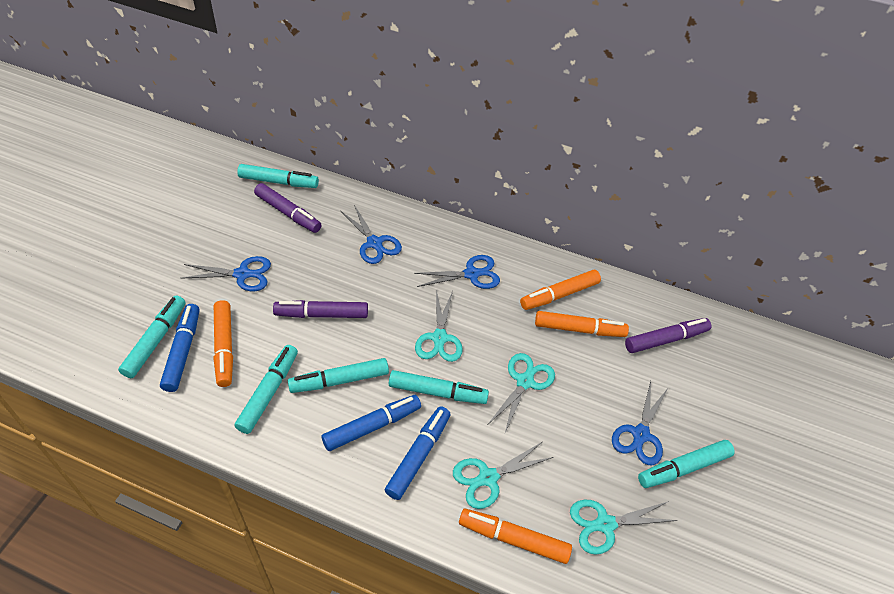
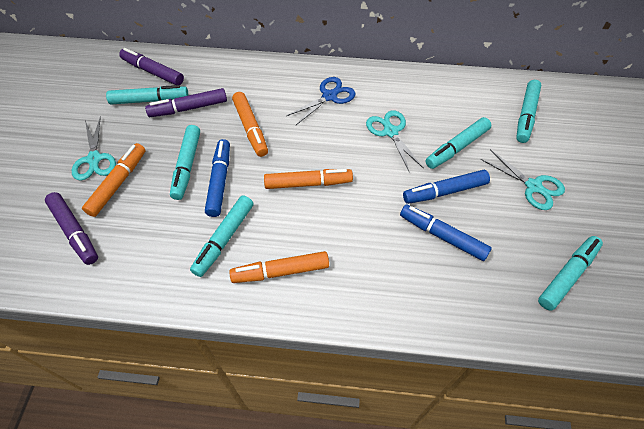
blue scissors: 4 -> 1
turquoise scissors: 4 -> 3

